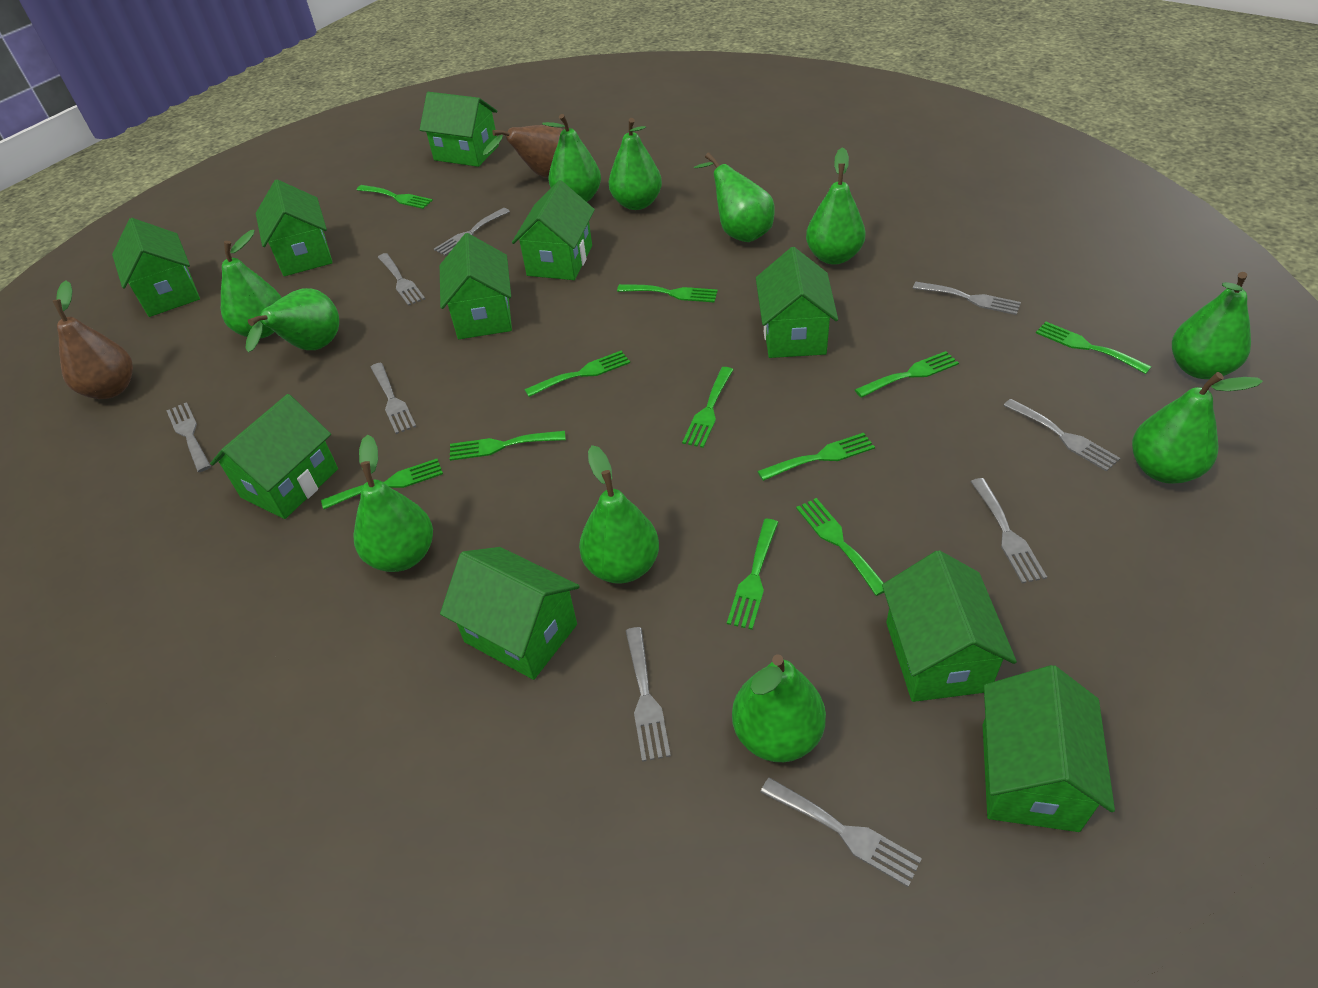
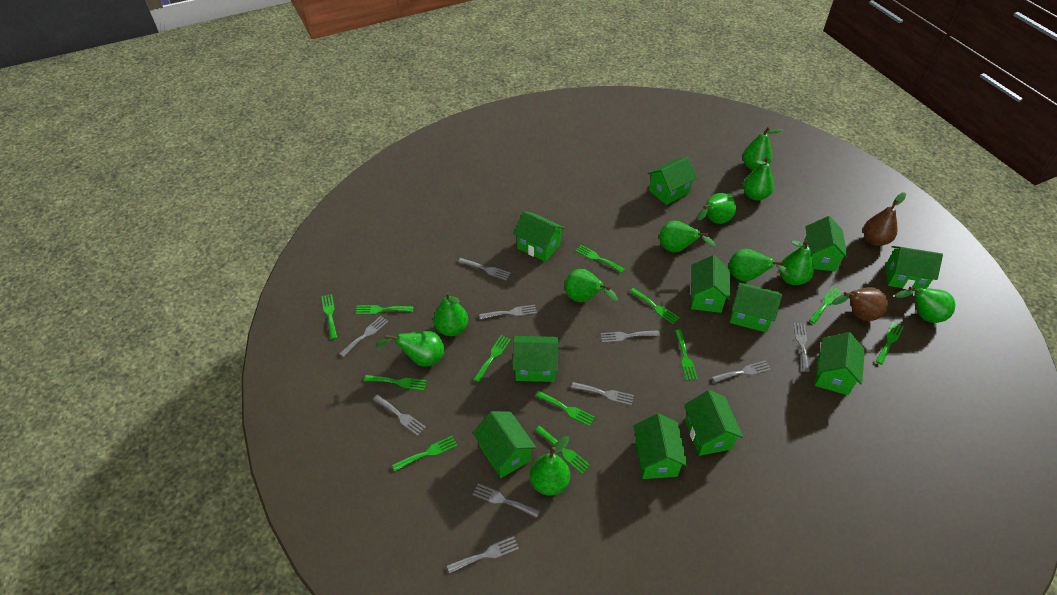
green fork: 11 -> 12
green house: 10 -> 11
grey fork: 9 -> 10

